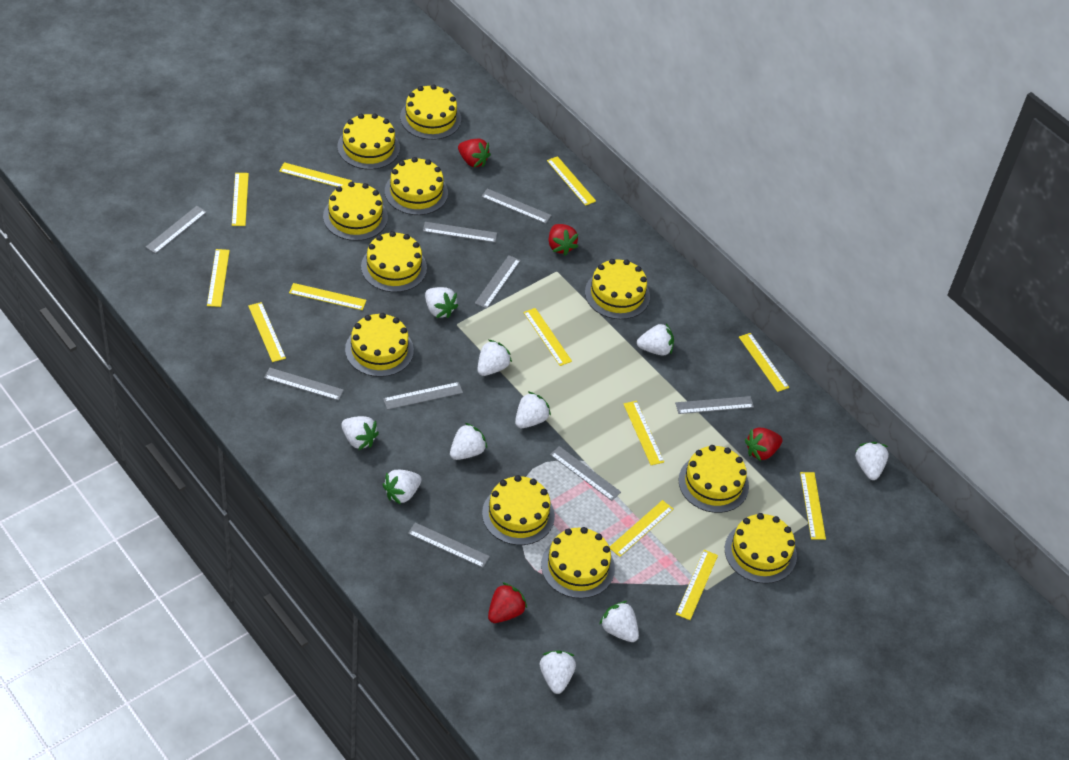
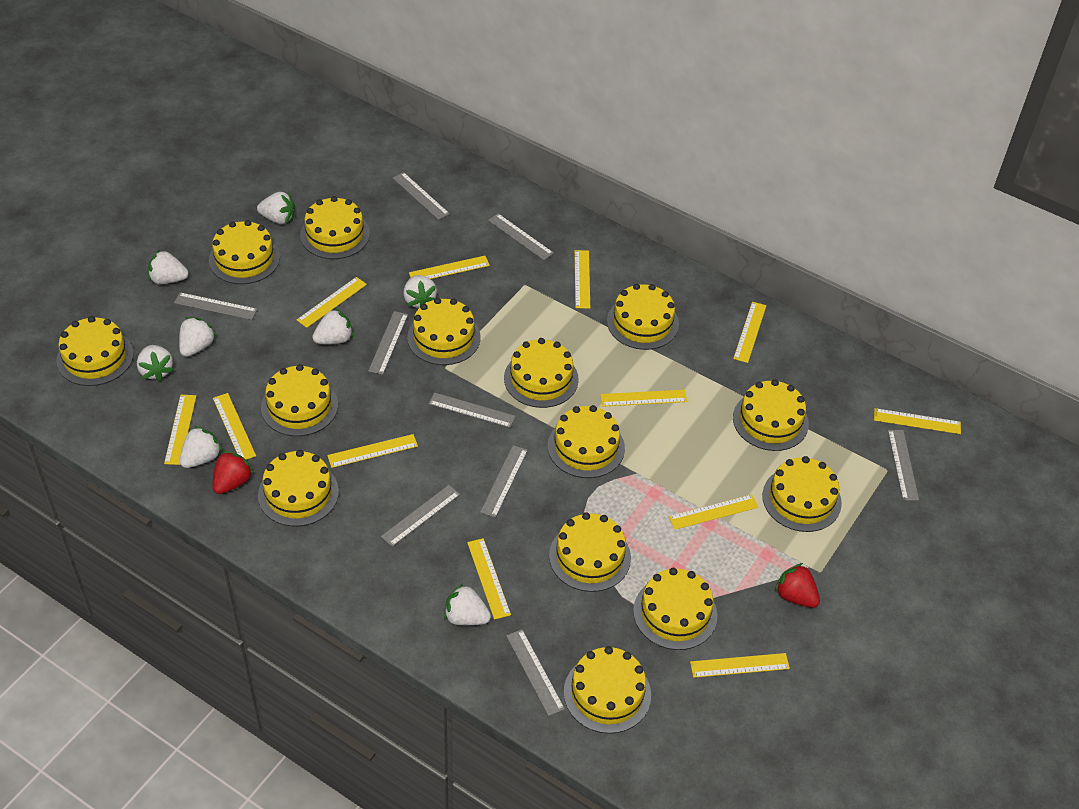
red strawberry: 4 -> 2
white strawberry: 10 -> 8
yellow cake: 11 -> 14

